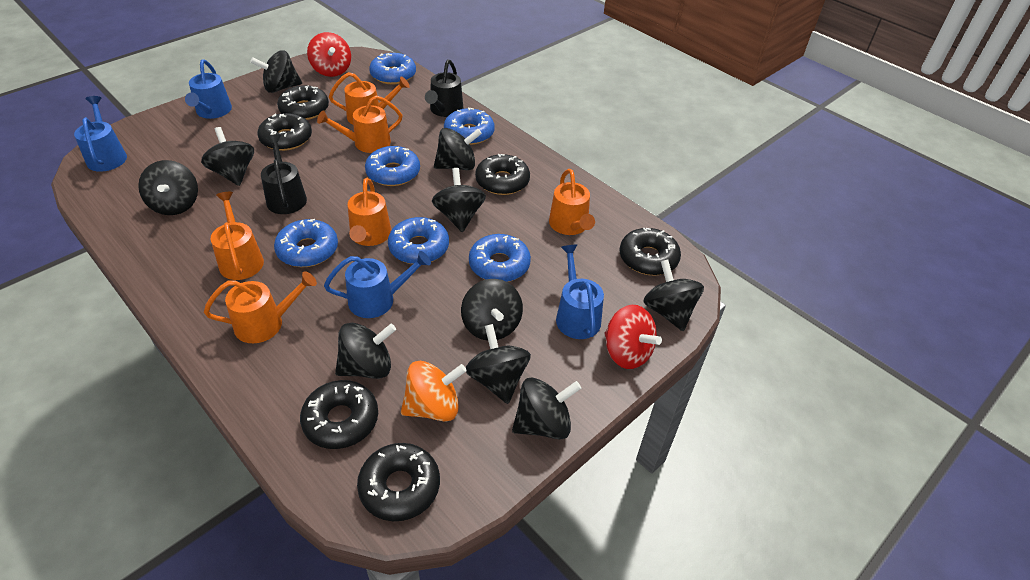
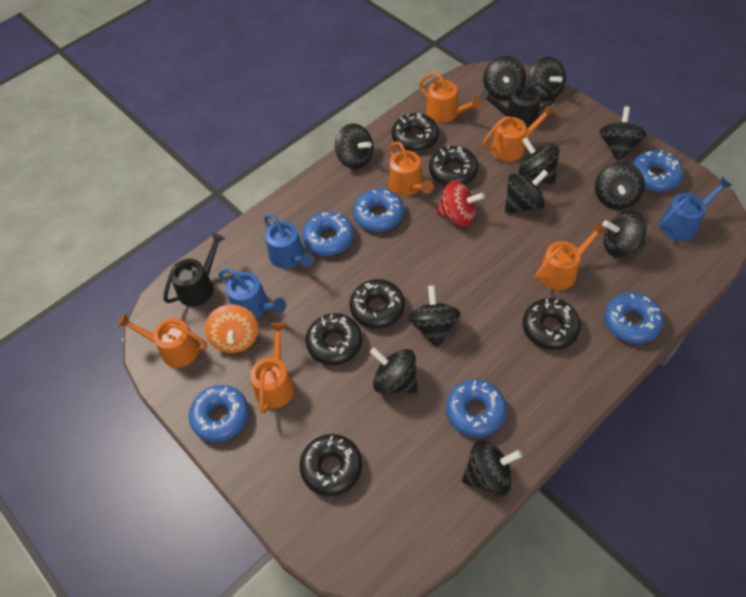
black spinning top: 10 -> 11
blue watering can: 4 -> 3
red spinning top: 2 -> 1

